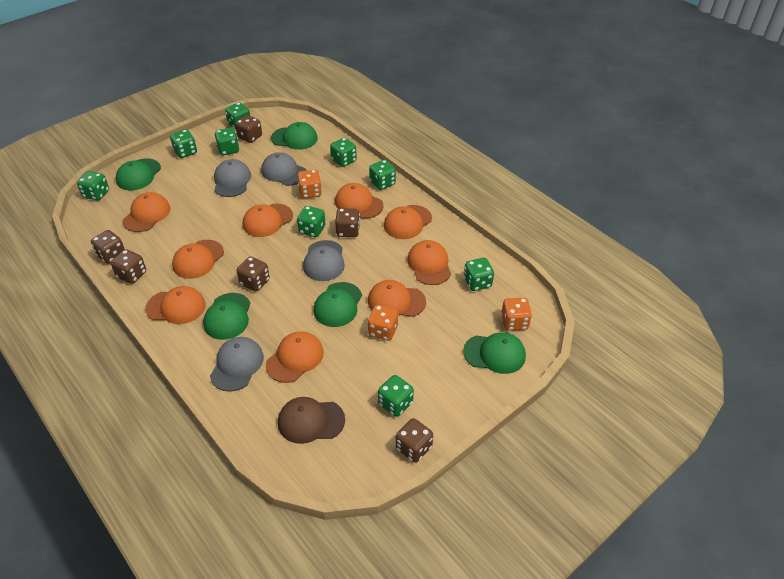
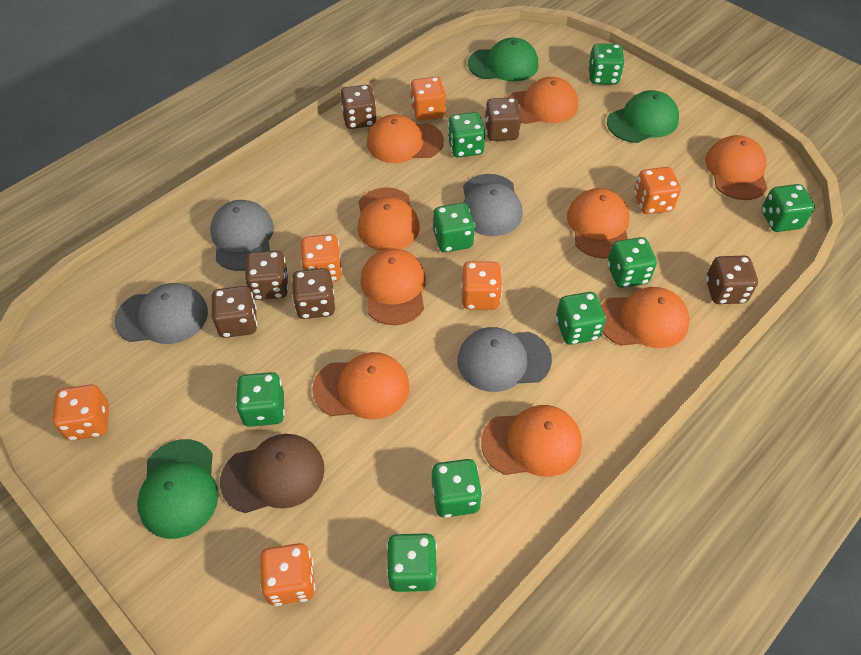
green cap: 5 -> 3
orange dice: 3 -> 6

